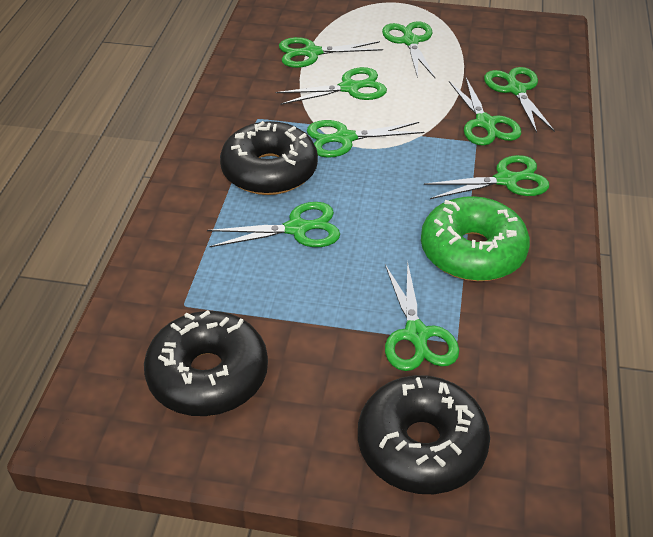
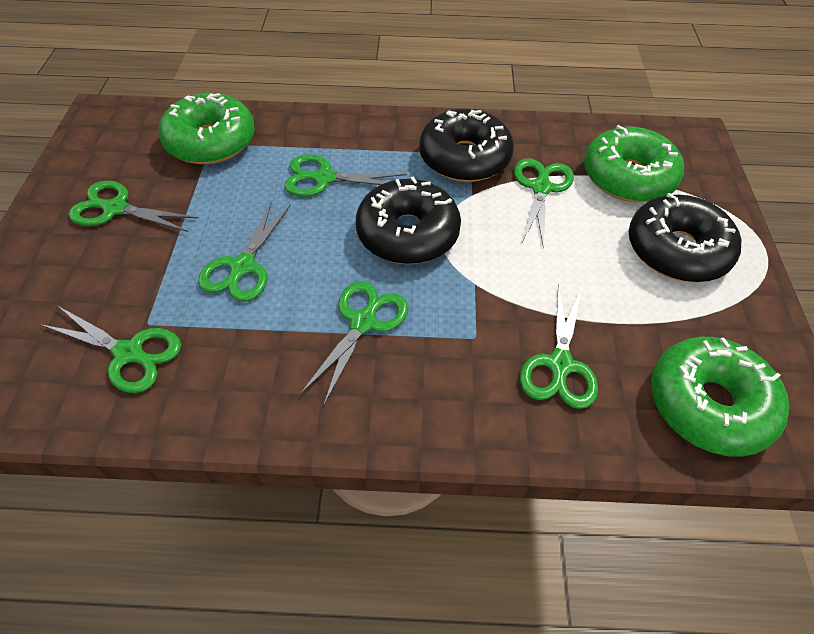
green donut: 1 -> 3
green scissors: 9 -> 7

